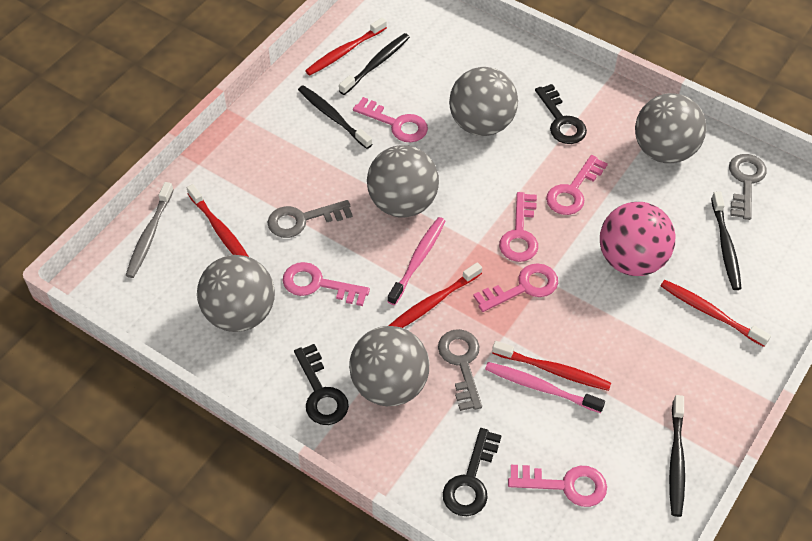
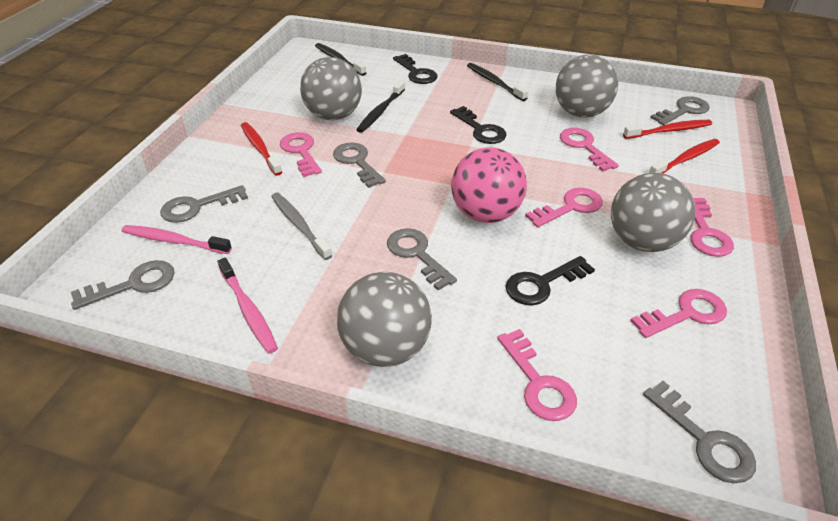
black toothbrush: 4 -> 3
grey ball: 5 -> 4
grey key: 3 -> 6
red toothbrush: 5 -> 3

